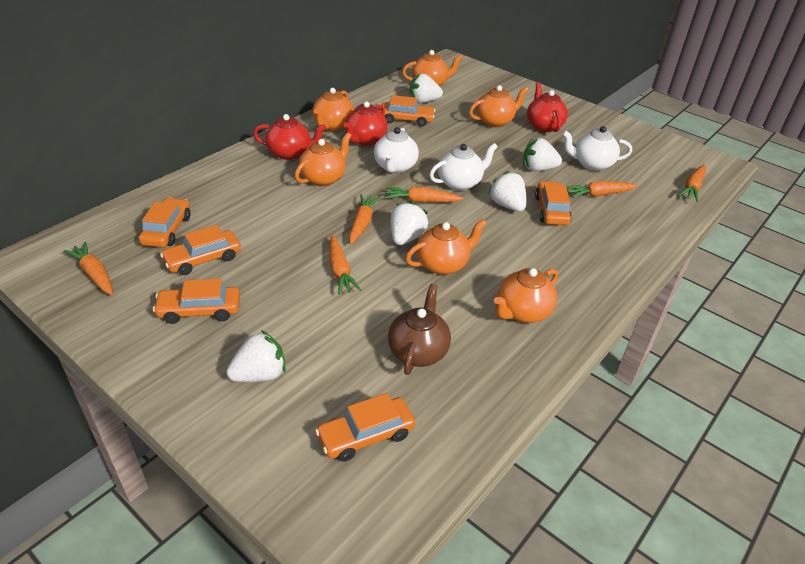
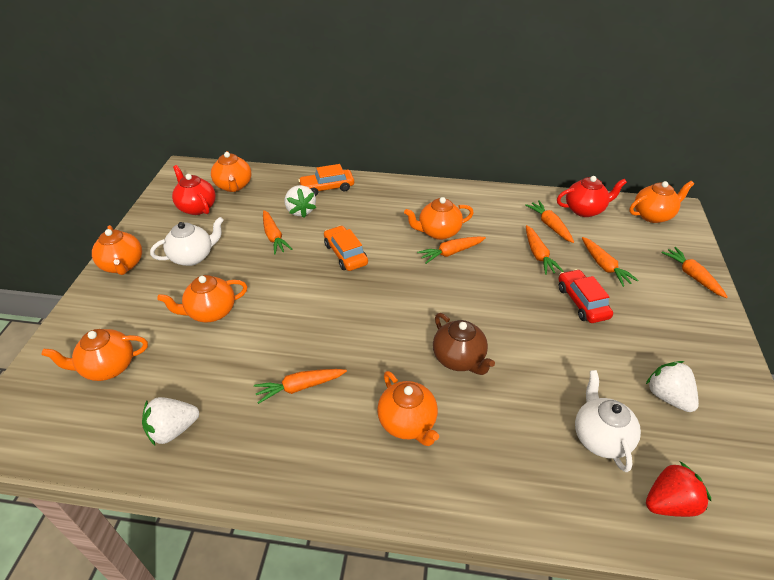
orange car: 6 -> 2
orange carrot: 6 -> 7
orange teapot: 6 -> 7
red car: 0 -> 1
red strawberry: 0 -> 1
red teapot: 3 -> 2
white strawberry: 5 -> 3
white teapot: 3 -> 2

